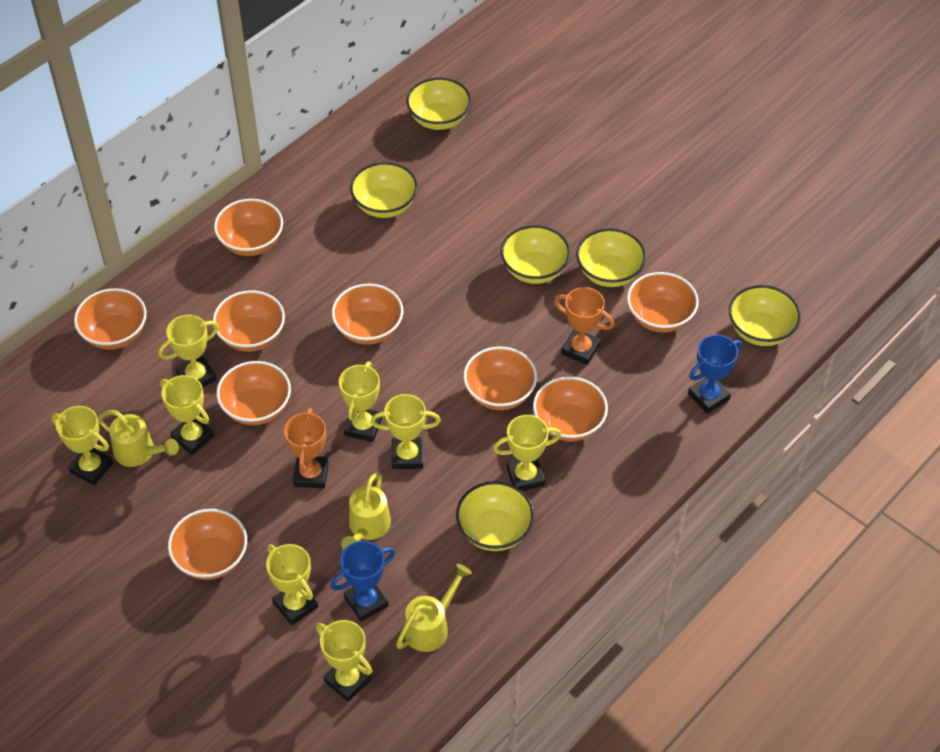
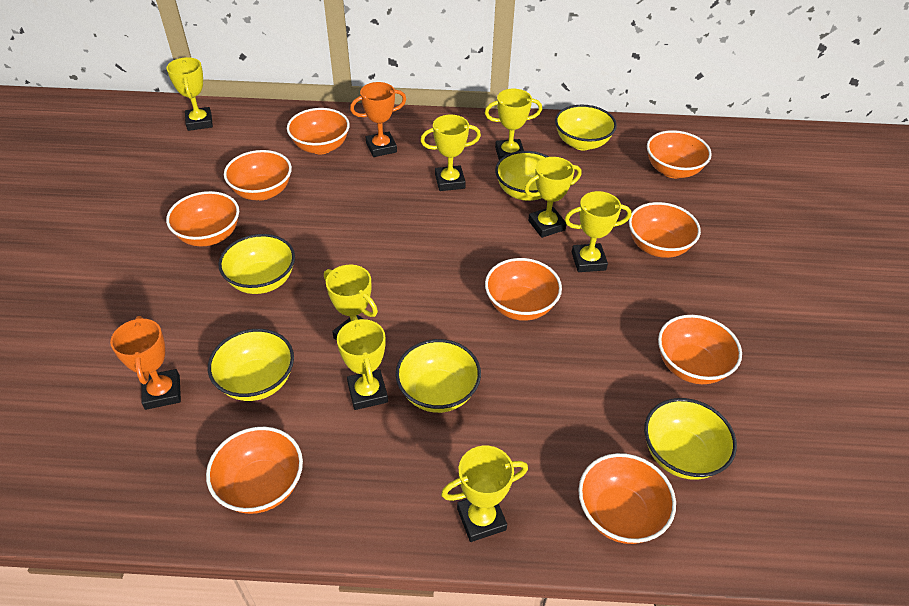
blue trophy: 2 -> 0
yellow watering can: 3 -> 0

